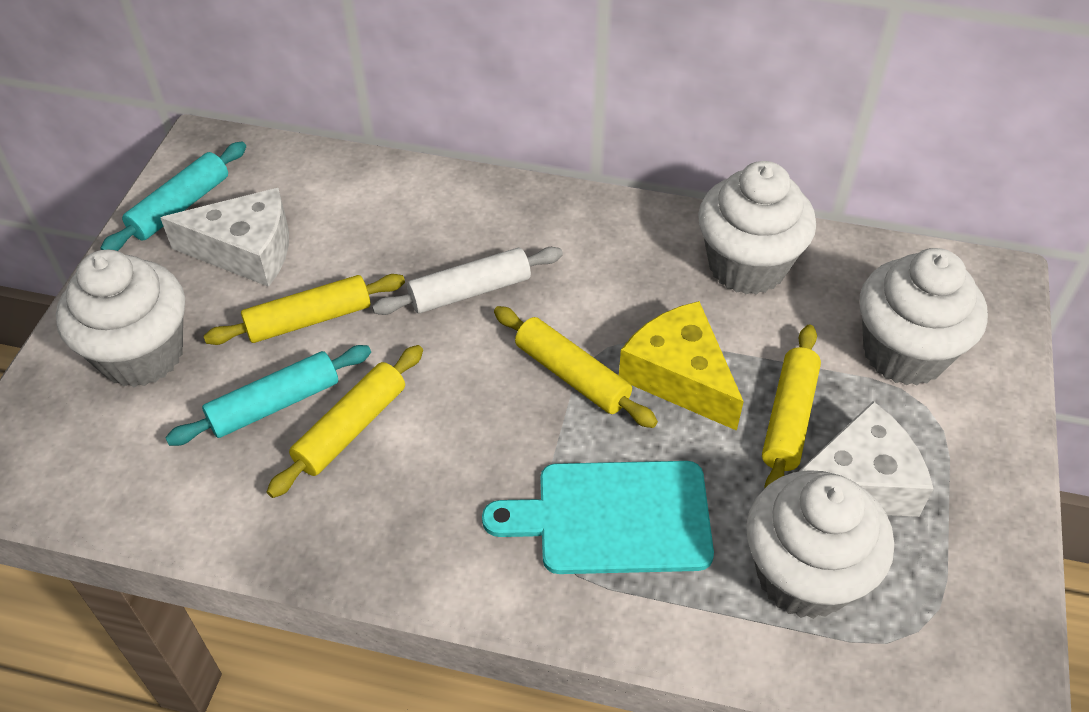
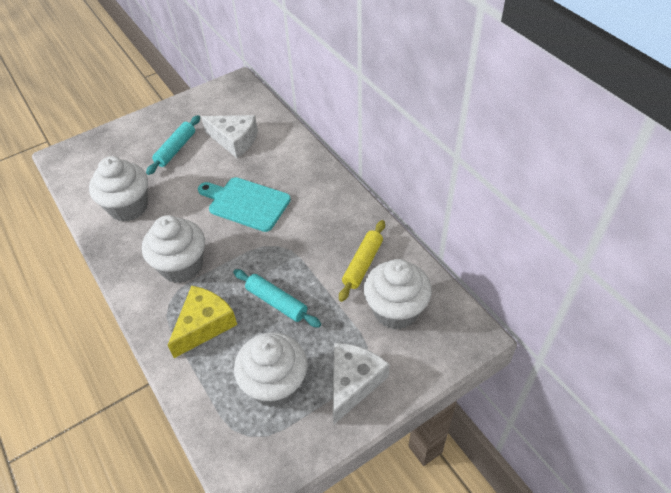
white rolling pin: 1 -> 0
yellow rolling pin: 4 -> 1

